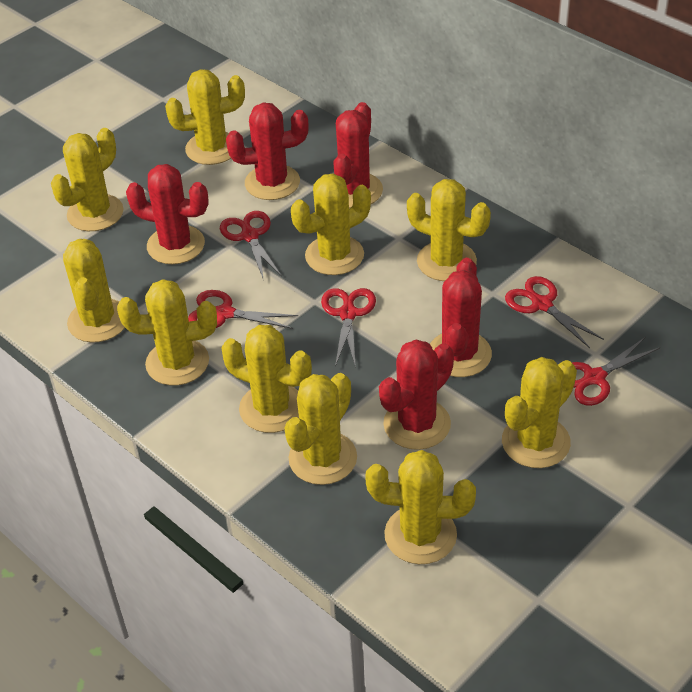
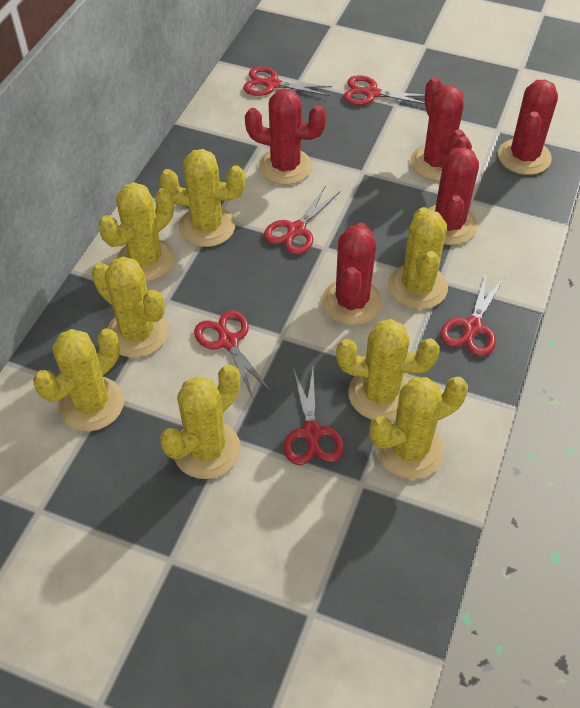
red scissors: 5 -> 6
yellow cactus: 10 -> 8

